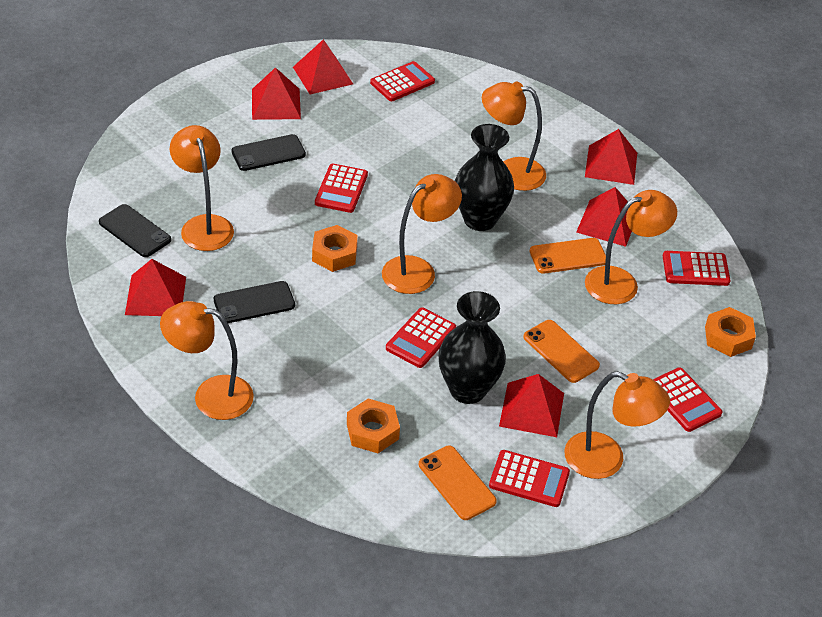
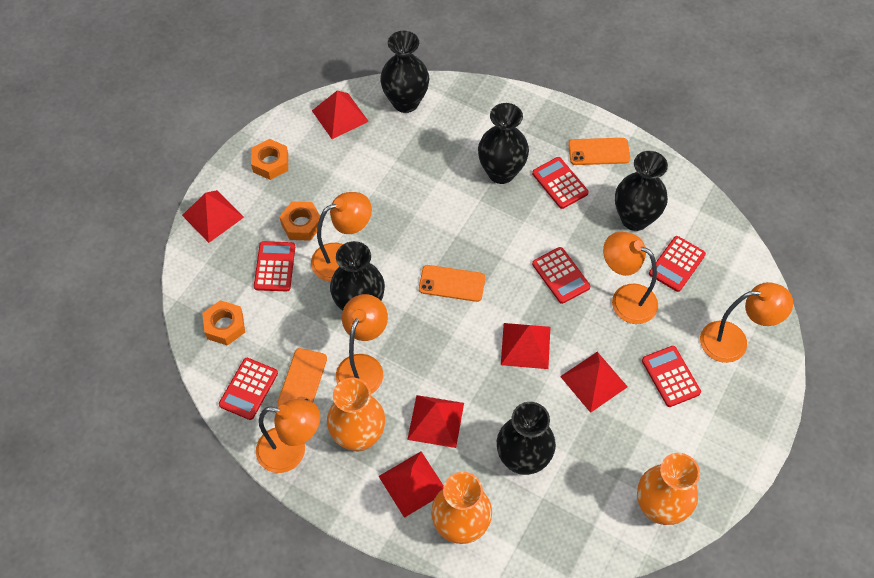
black phone: 3 -> 0
black vase: 2 -> 5
orange lamp: 6 -> 5
orange vase: 0 -> 3

